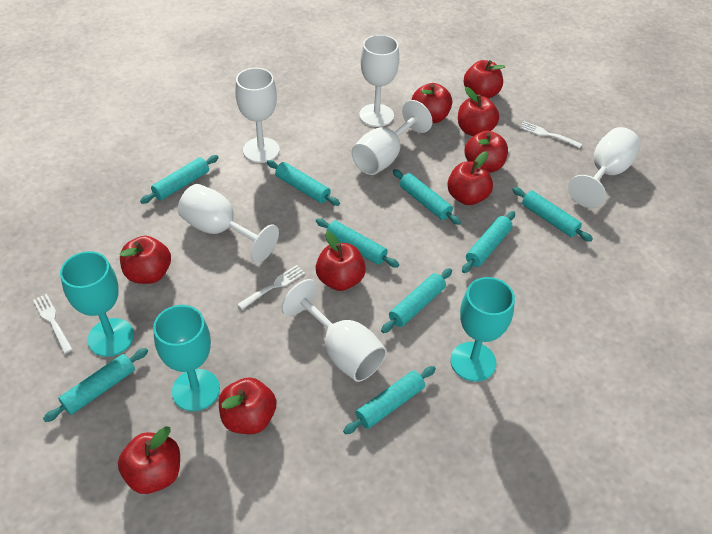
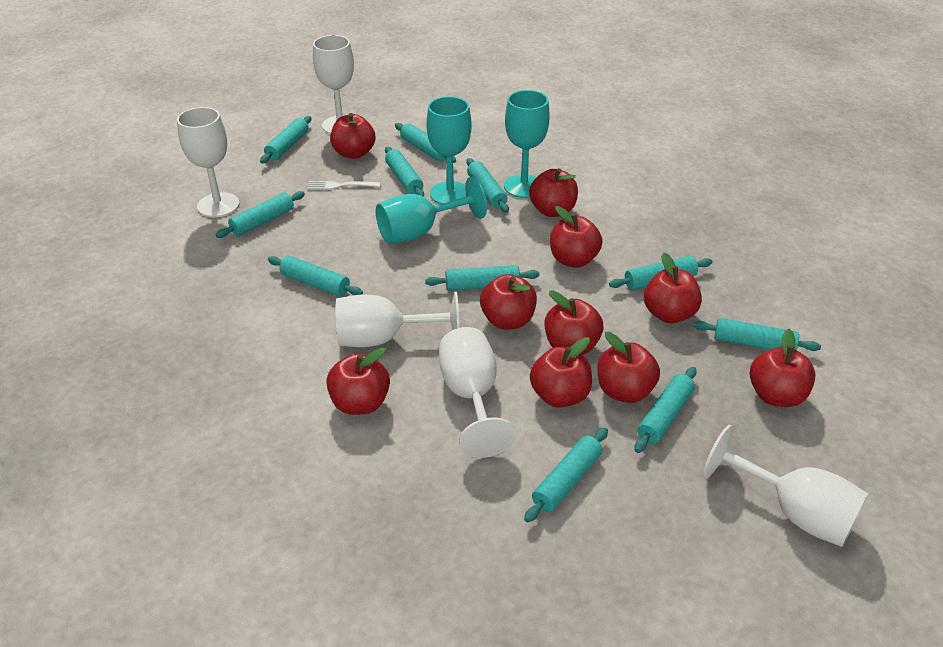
red apple: 9 -> 10
turquoise rolling pin: 9 -> 11
white fork: 3 -> 1
white goblet: 6 -> 5

